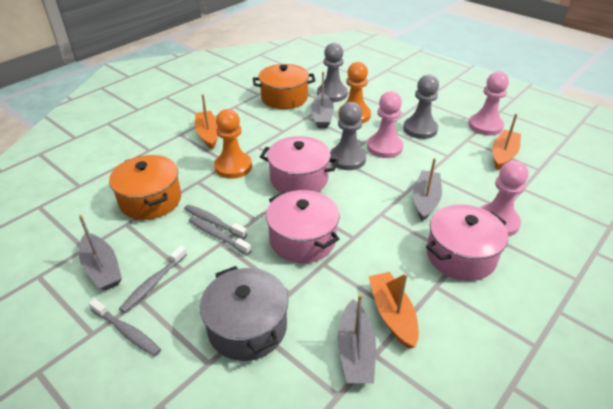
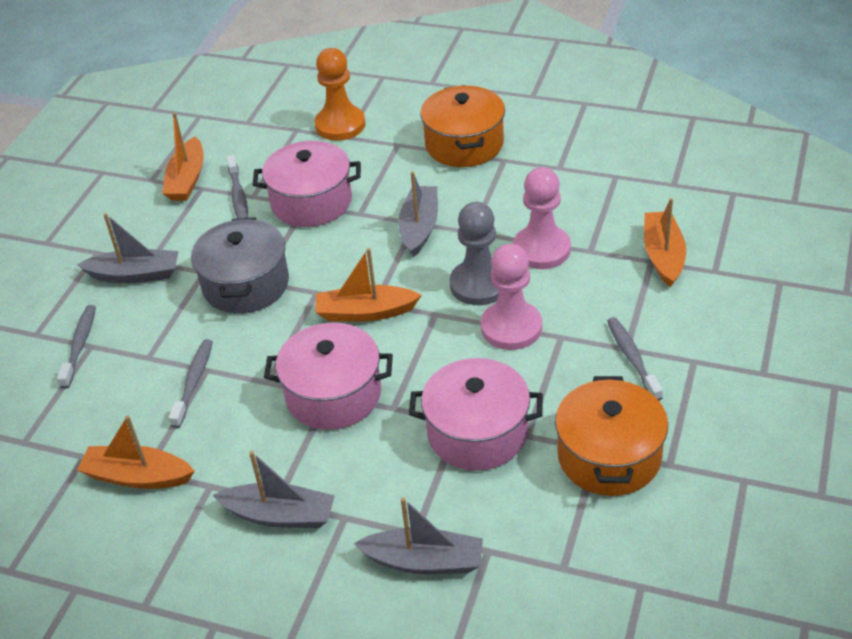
grey pawn: 3 -> 1
orange boat: 3 -> 4
orange pawn: 2 -> 1
pink pawn: 3 -> 2

